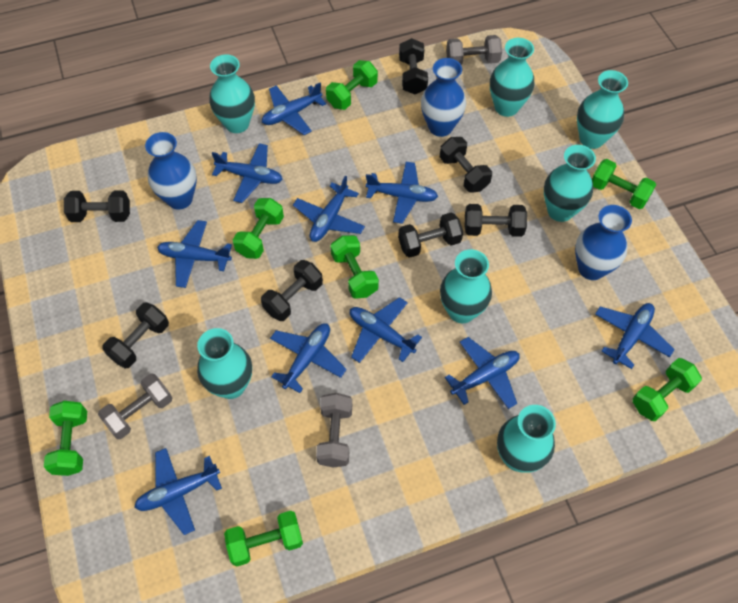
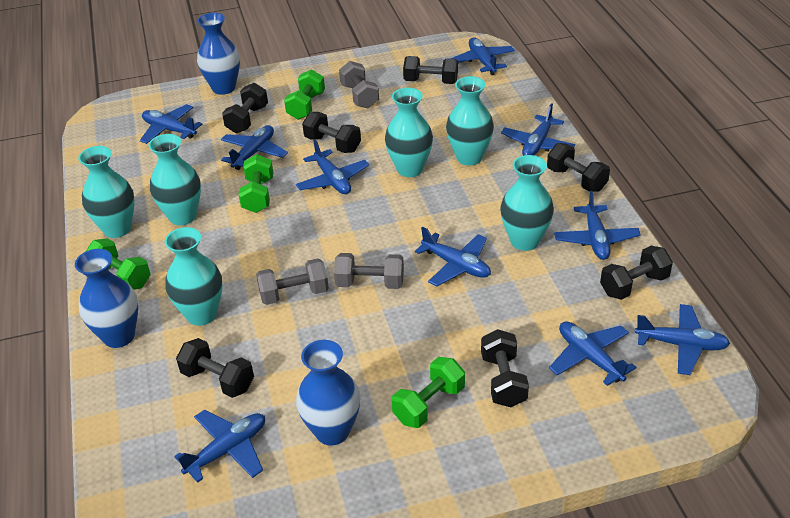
green dumbbell: 7 -> 4
turquoise vase: 7 -> 6

